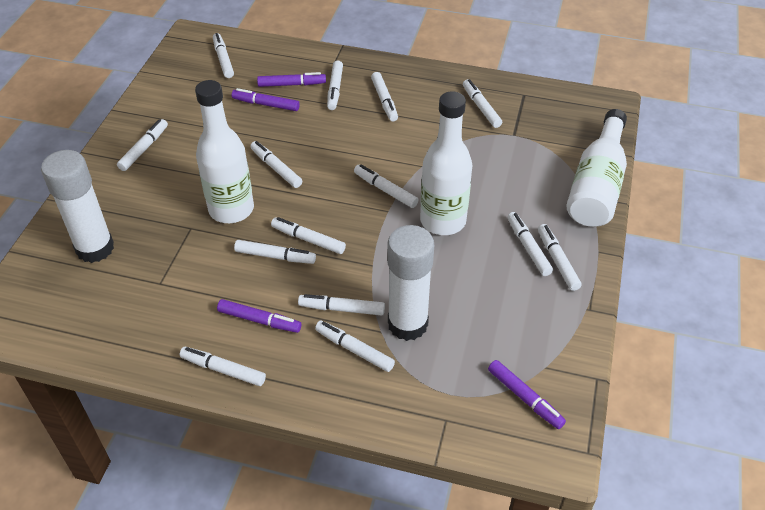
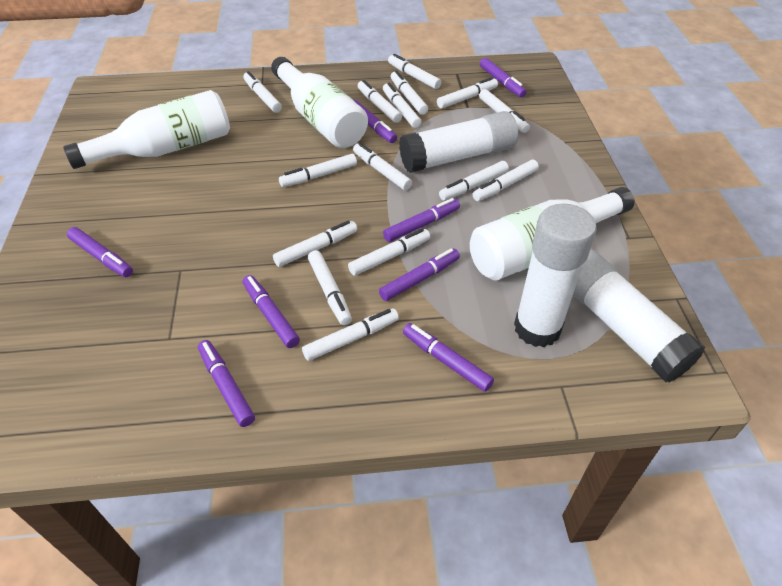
purple marker: 4 -> 8
white glue stick: 2 -> 3
white marker: 14 -> 15

